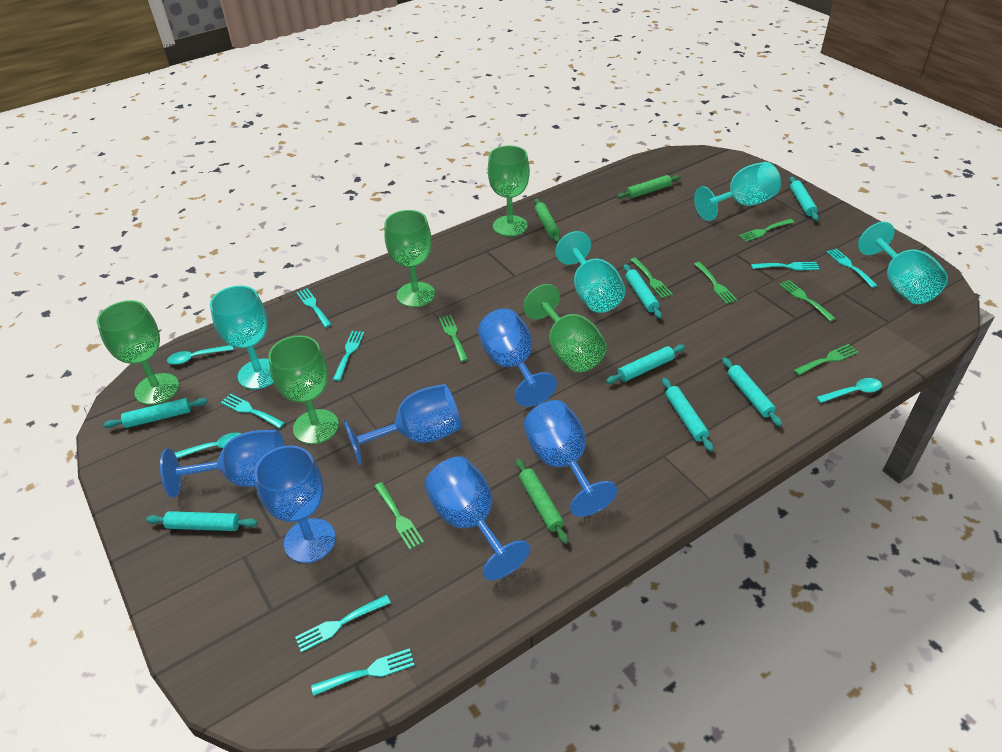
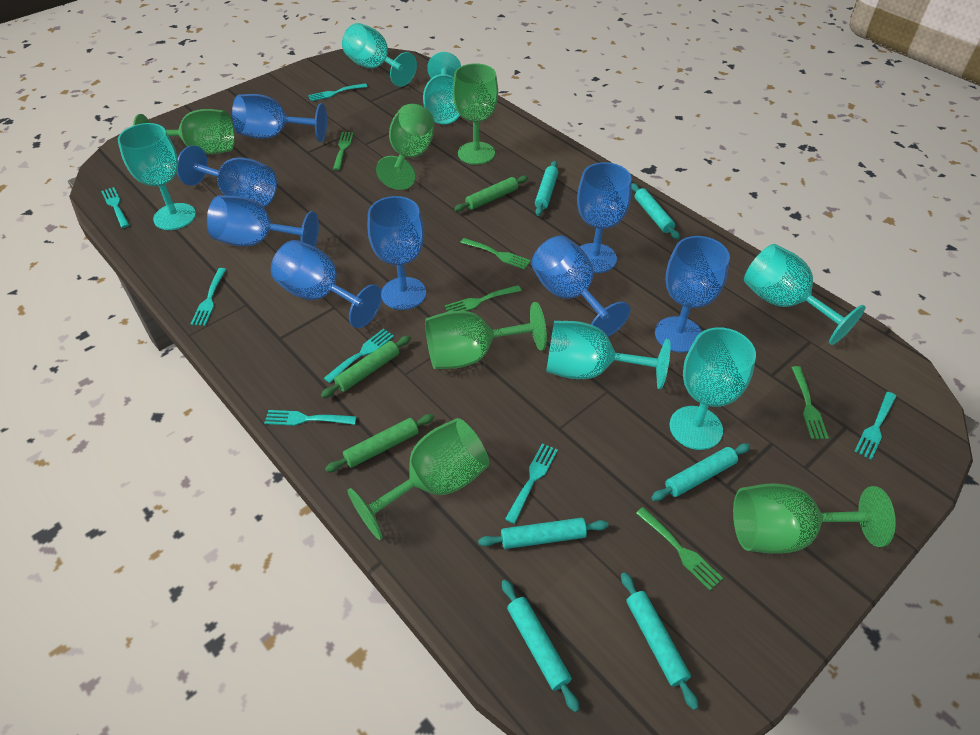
blue goblet: 6 -> 8
green fork: 7 -> 5
green goblet: 5 -> 6
turquoise goblet: 4 -> 6
turquoise rolling pin: 7 -> 6
turquoise spoon: 3 -> 0

